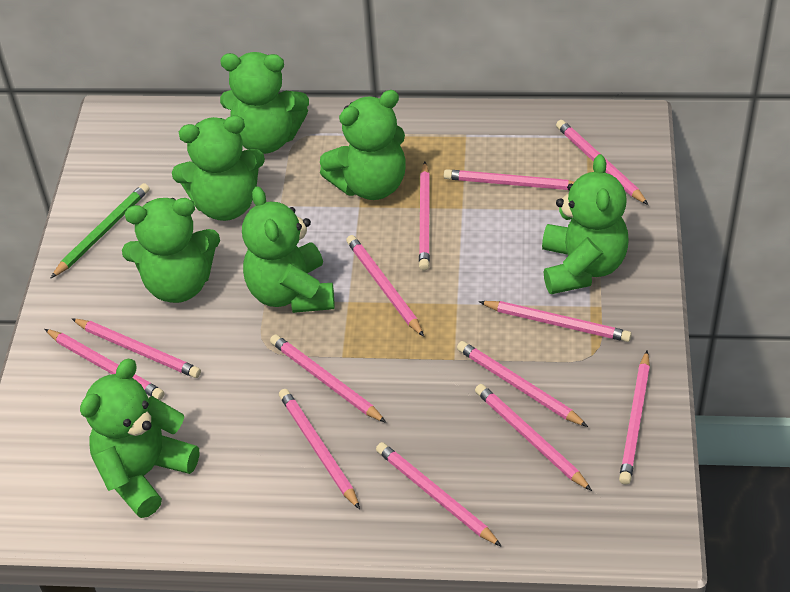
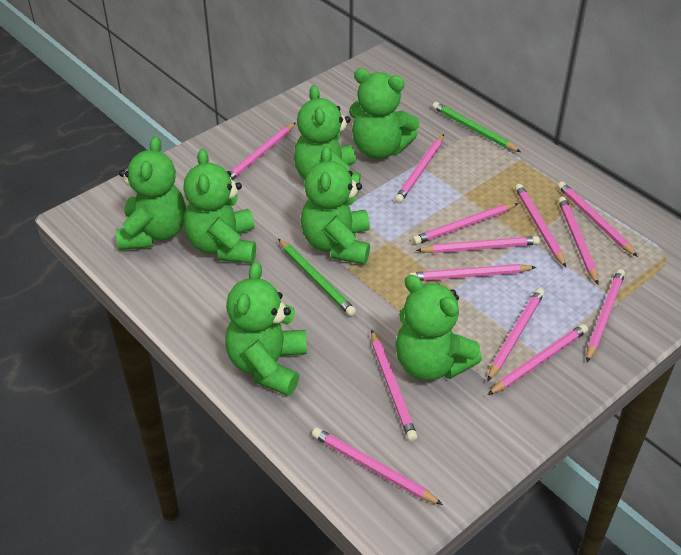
green pencil: 1 -> 2

